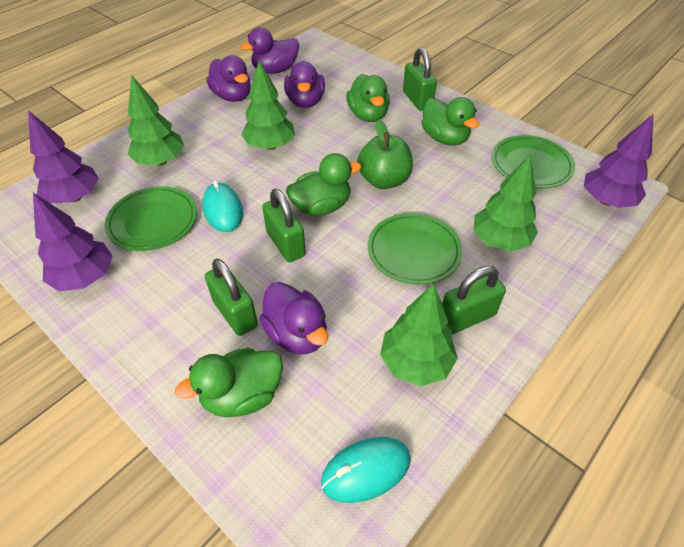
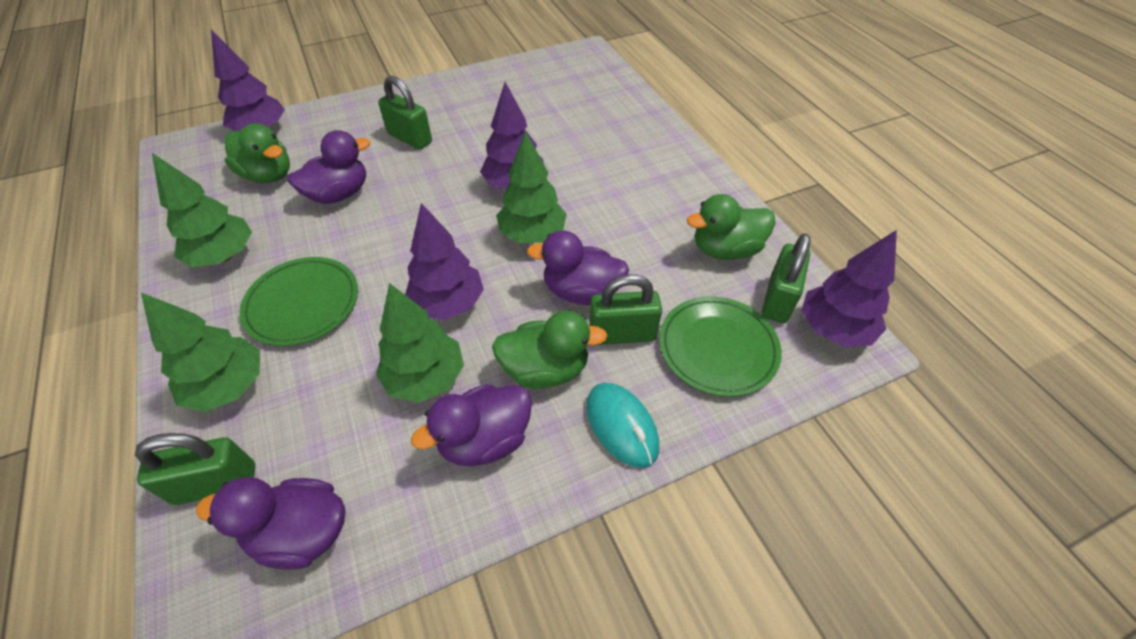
green apple: 1 -> 0
green duck: 4 -> 3
green plate: 3 -> 2
purple tree: 3 -> 4
turquoise mouse: 2 -> 1

